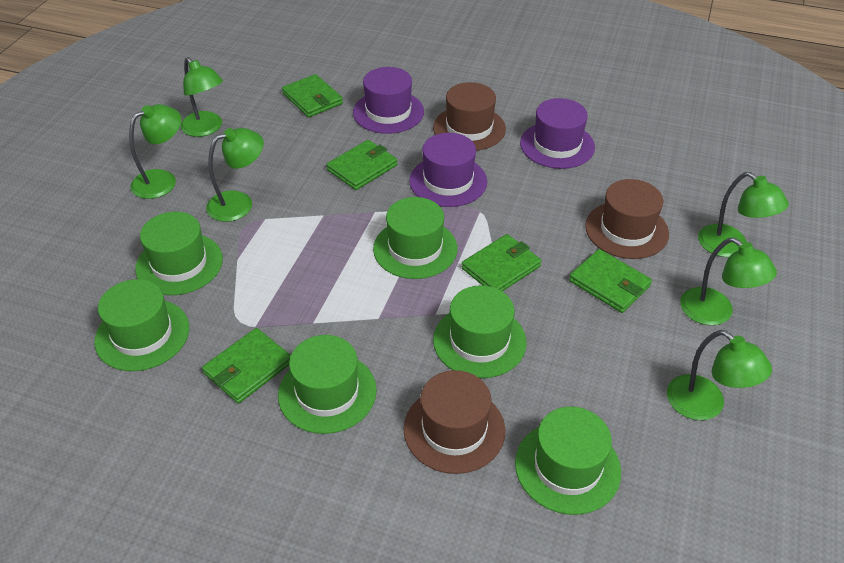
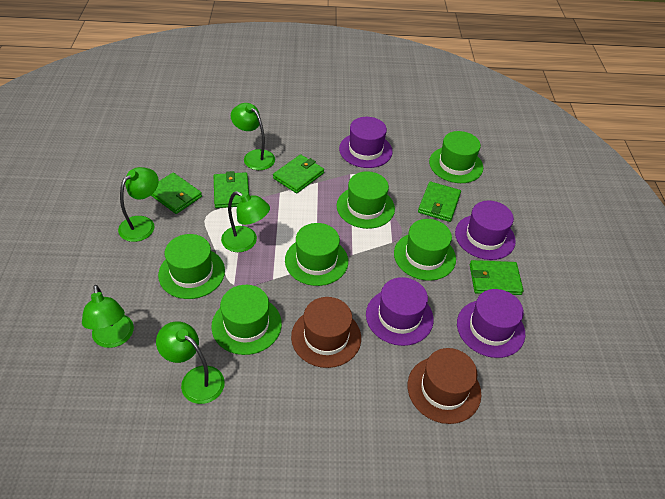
brown hat: 3 -> 2
green lamp: 6 -> 5
purple hat: 3 -> 4

